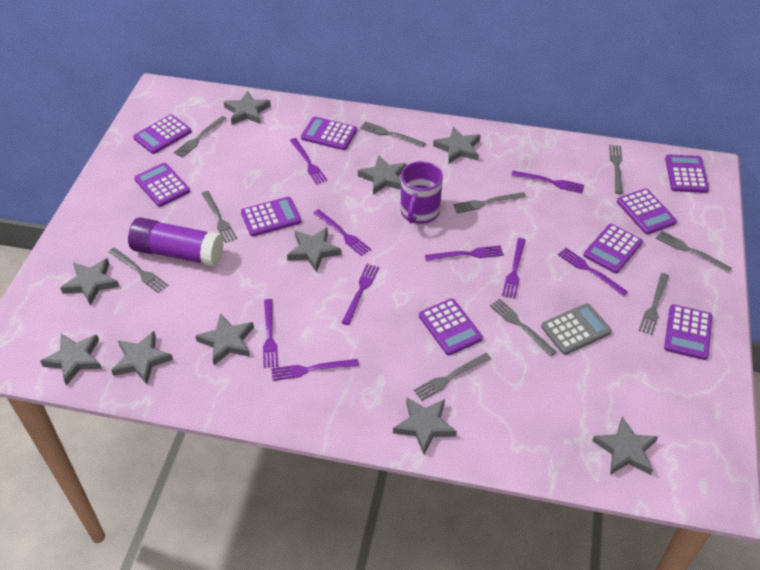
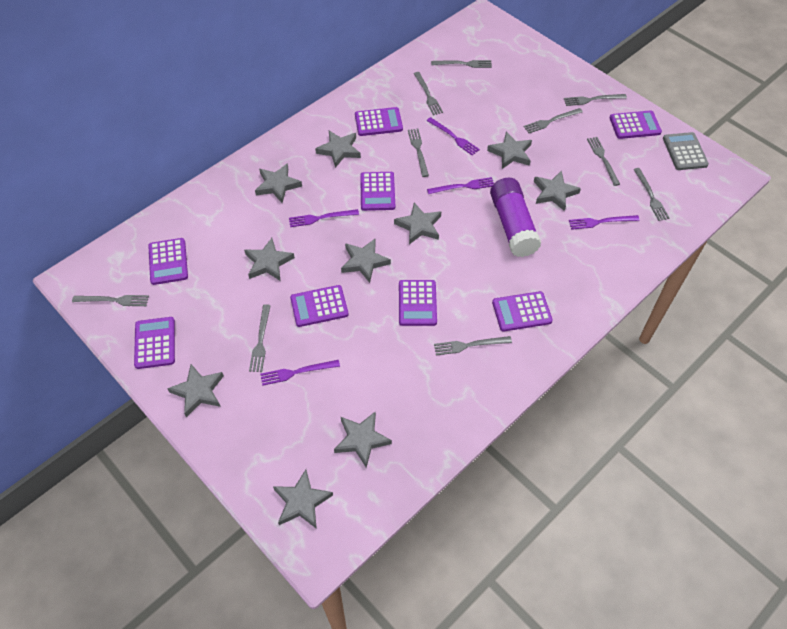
purple calculator: 9 -> 8
purple fork: 9 -> 5
purple mug: 1 -> 0

